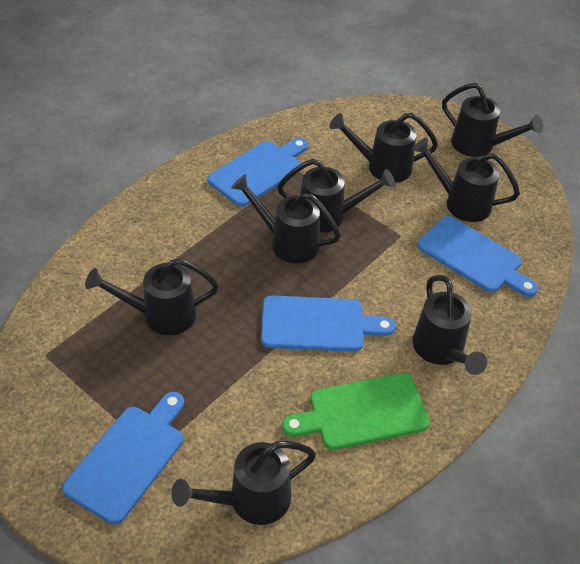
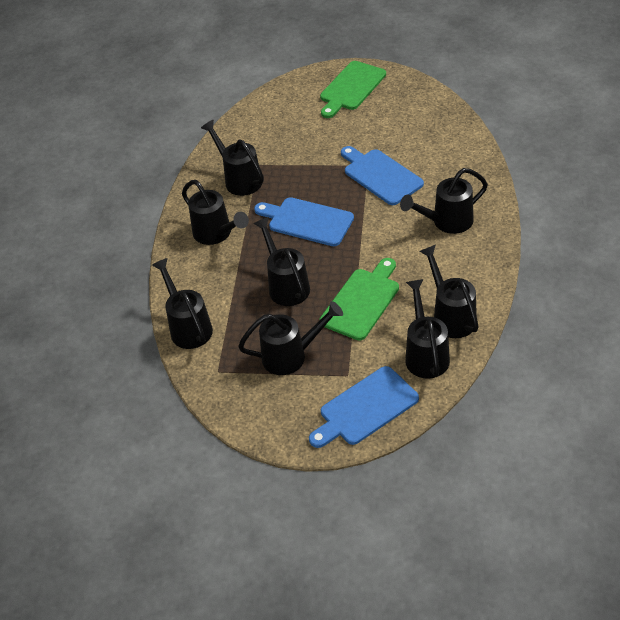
blue cutting board: 4 -> 3
green cutting board: 1 -> 2

